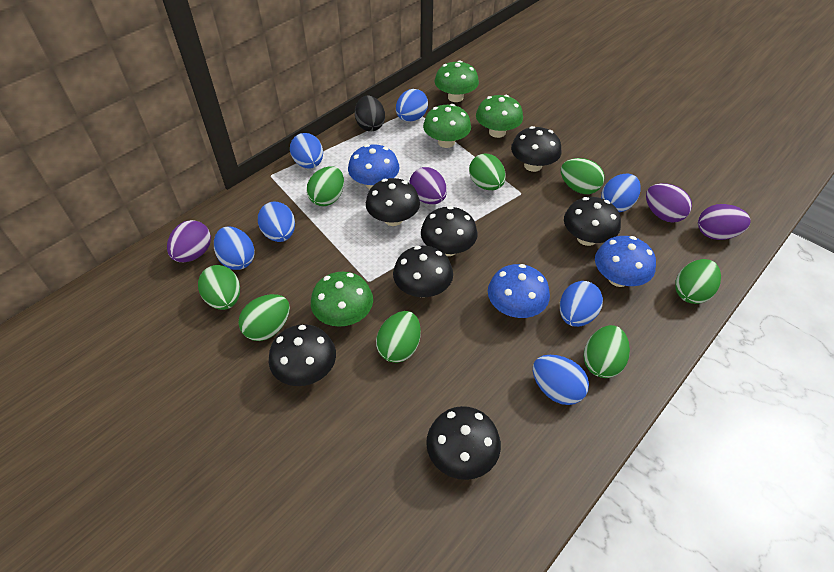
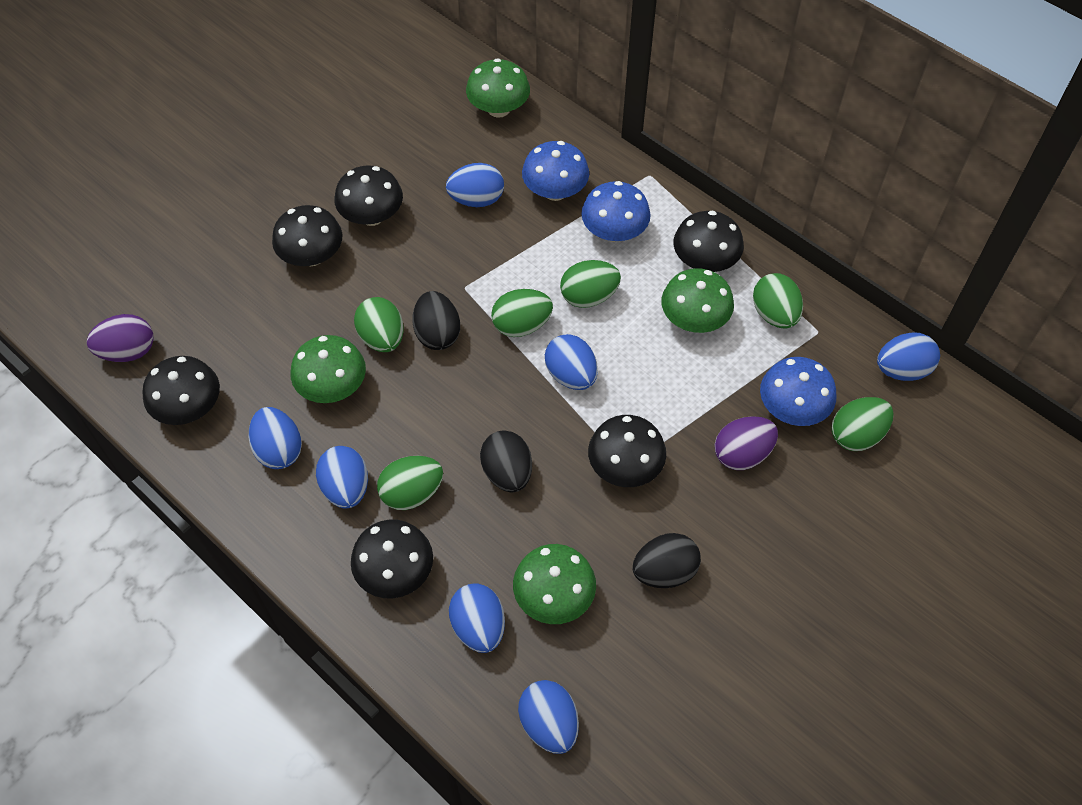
black egg: 1 -> 3
black mushroom: 7 -> 6
green egg: 8 -> 6
purple egg: 4 -> 2

